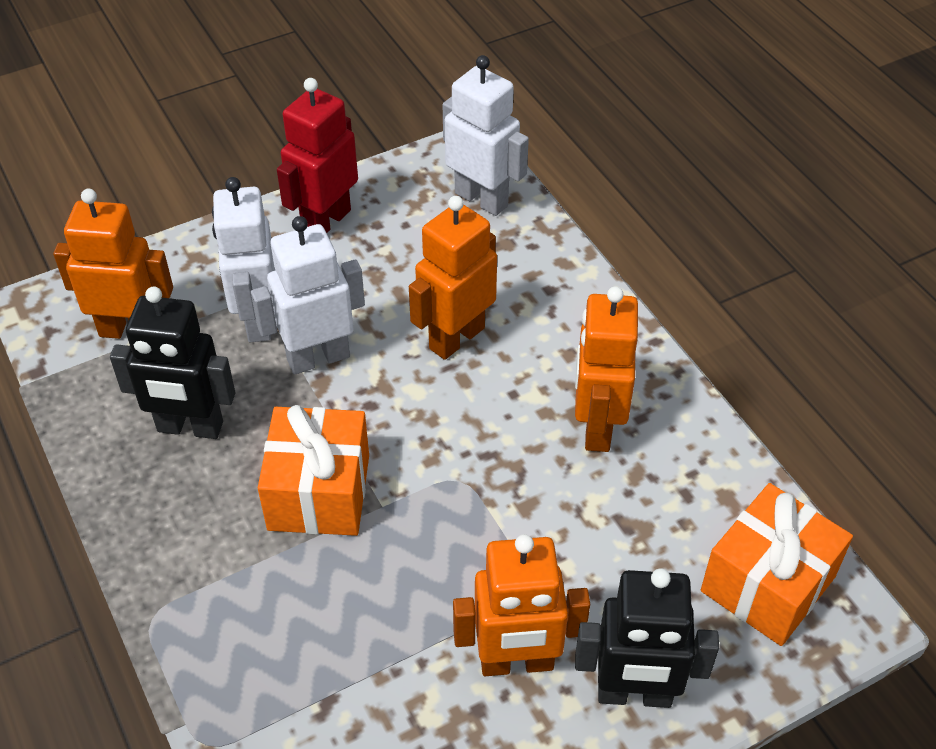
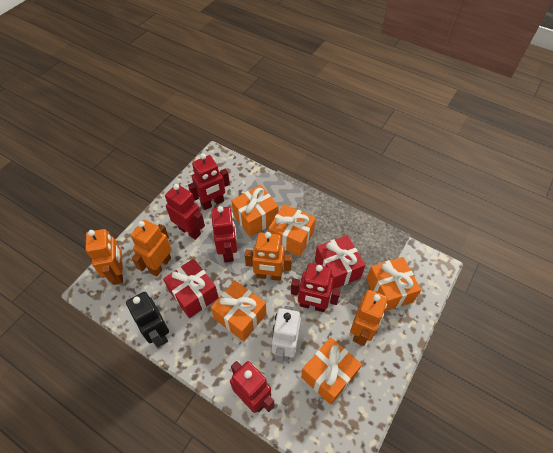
black robot: 2 -> 1
orange gift: 2 -> 5
red gift: 0 -> 2
red robot: 1 -> 5
white robot: 3 -> 1

